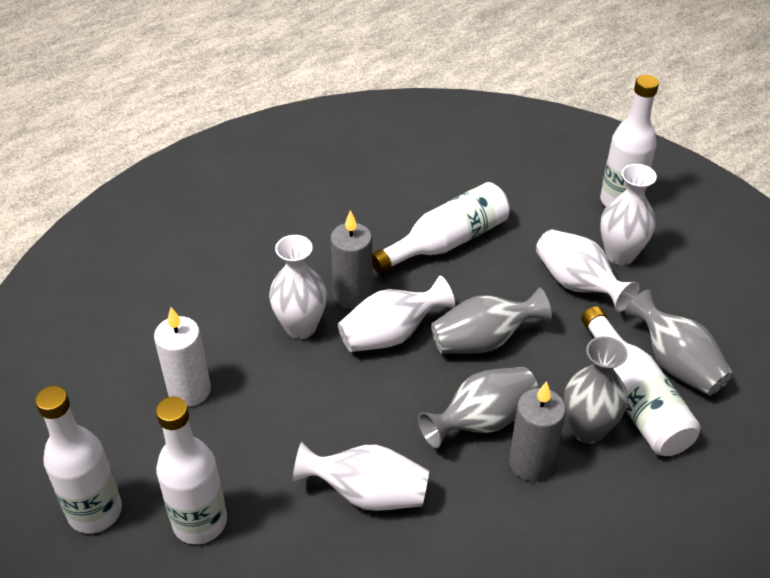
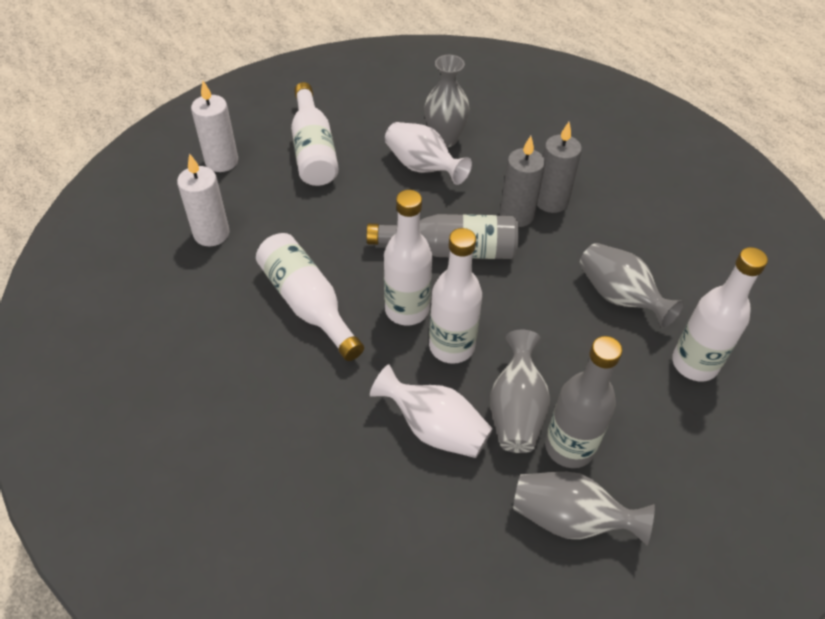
grey bottle: 0 -> 2
white candle: 1 -> 2
white vase: 5 -> 2

